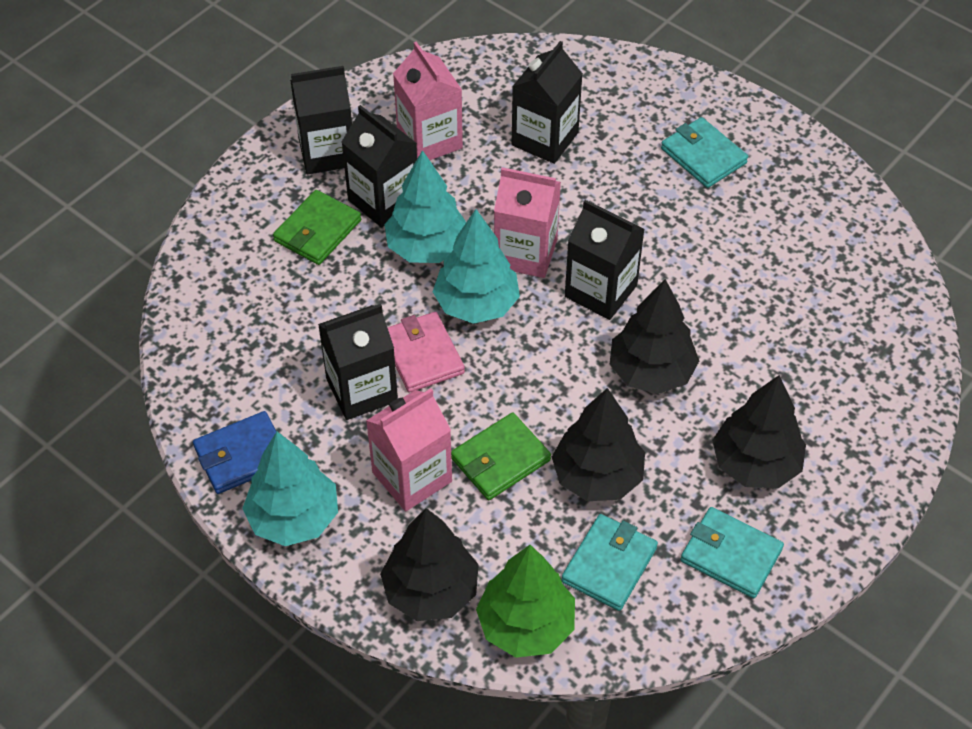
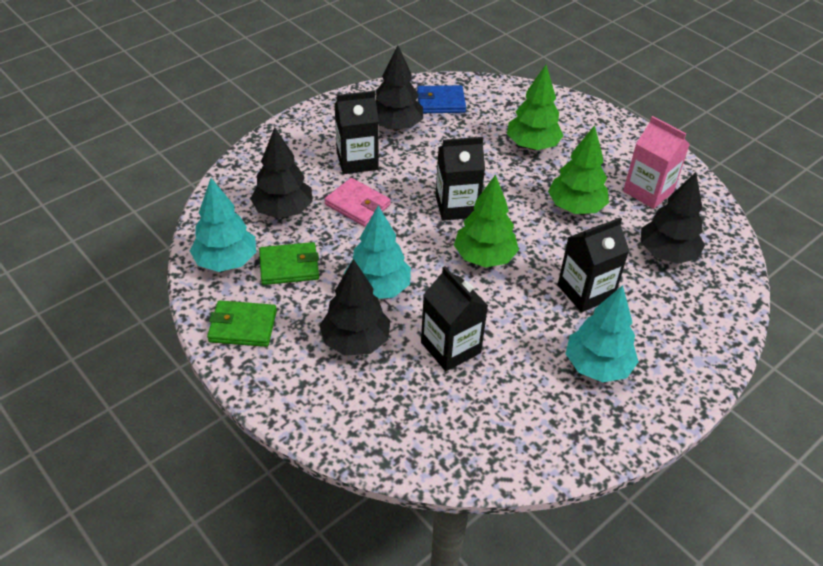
black carton: 5 -> 4
green tree: 1 -> 3
pink carton: 3 -> 1
turquoise wallet: 3 -> 0

